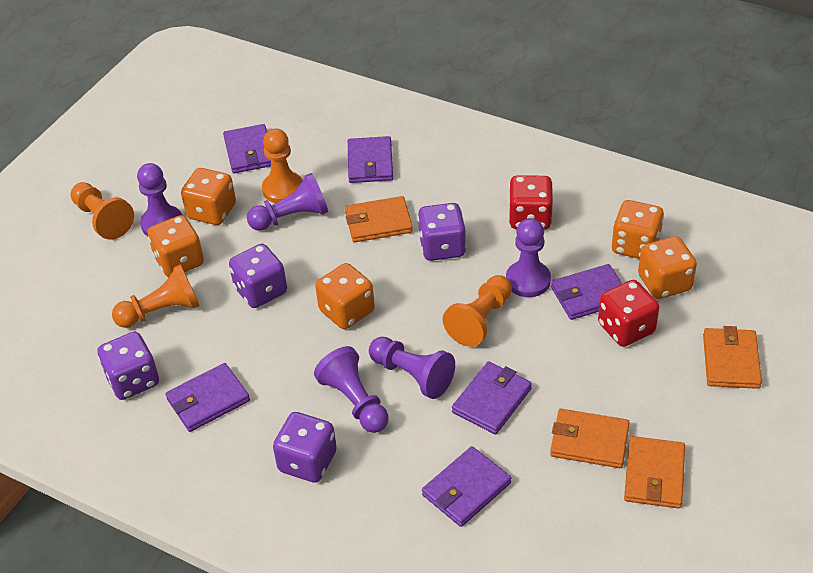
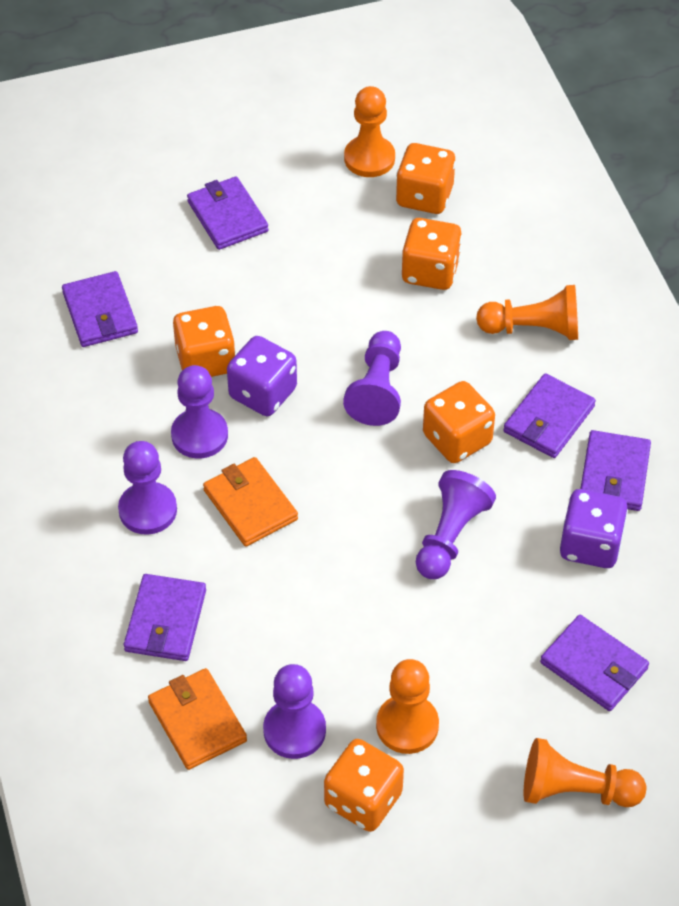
orange wallet: 4 -> 2
purple dice: 4 -> 2
red dice: 2 -> 0

